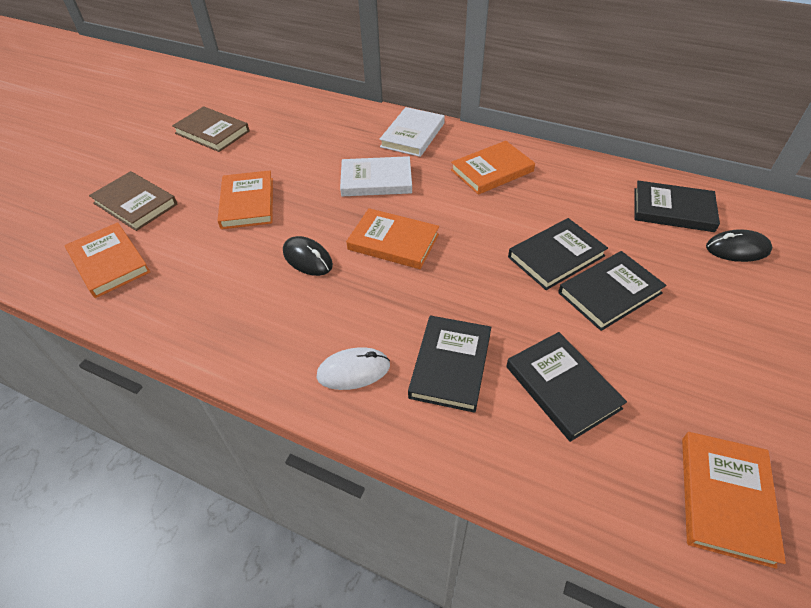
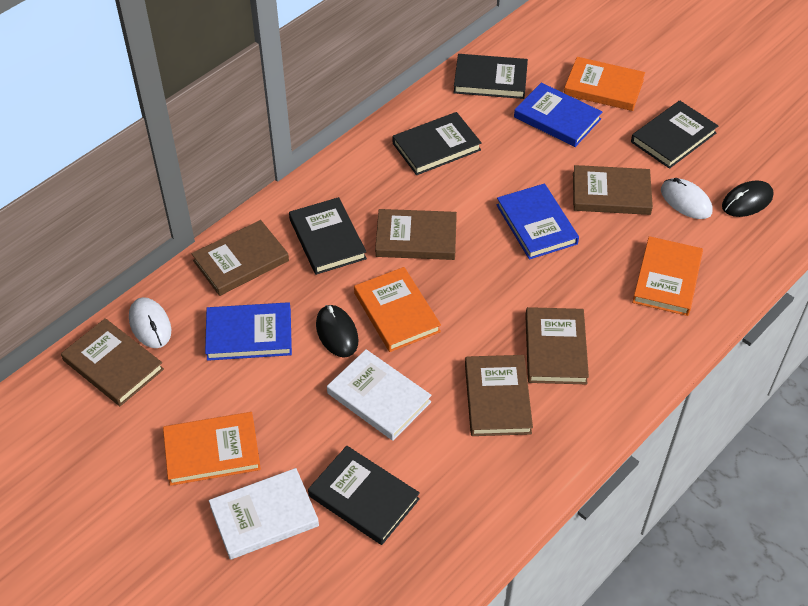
blue book: 0 -> 3
brown book: 2 -> 6
orange book: 5 -> 4
white mouse: 1 -> 2

